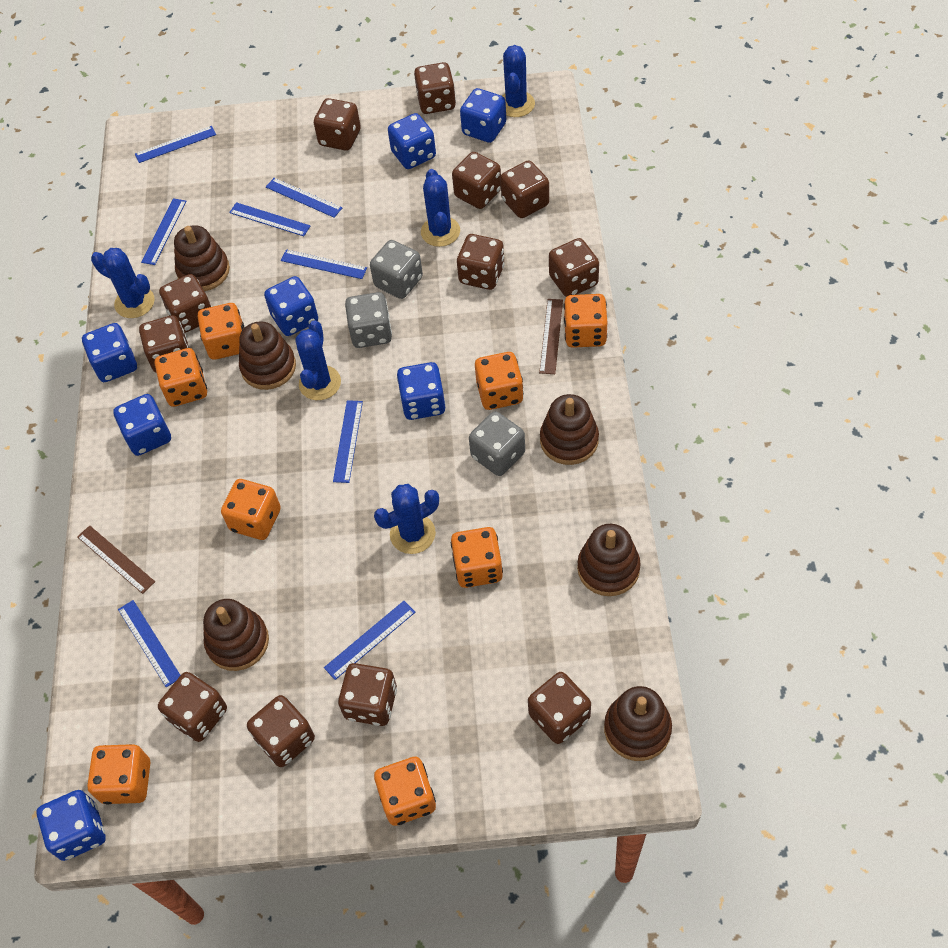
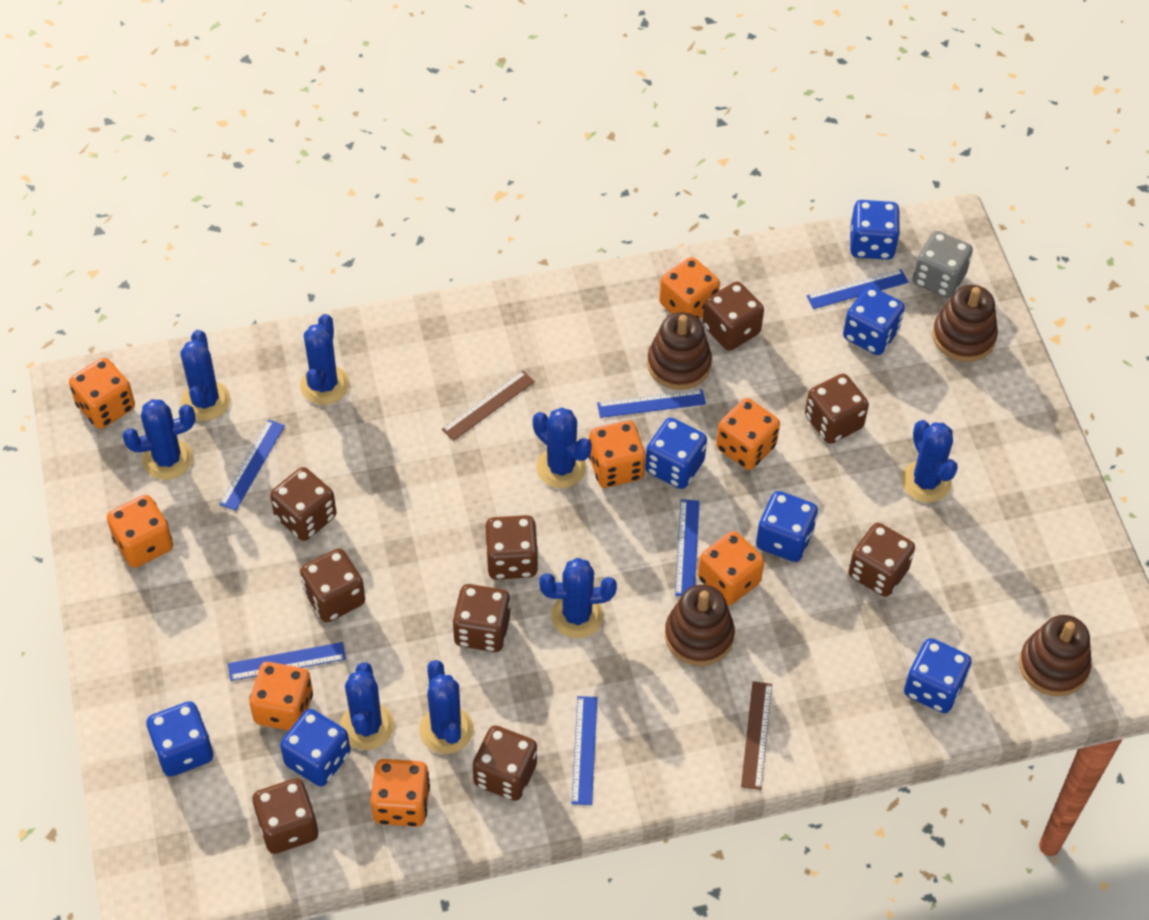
blue cactus: 5 -> 8
blue ruler: 8 -> 6
brown dice: 12 -> 9
brown stacking toy: 6 -> 4
grey dice: 3 -> 1

